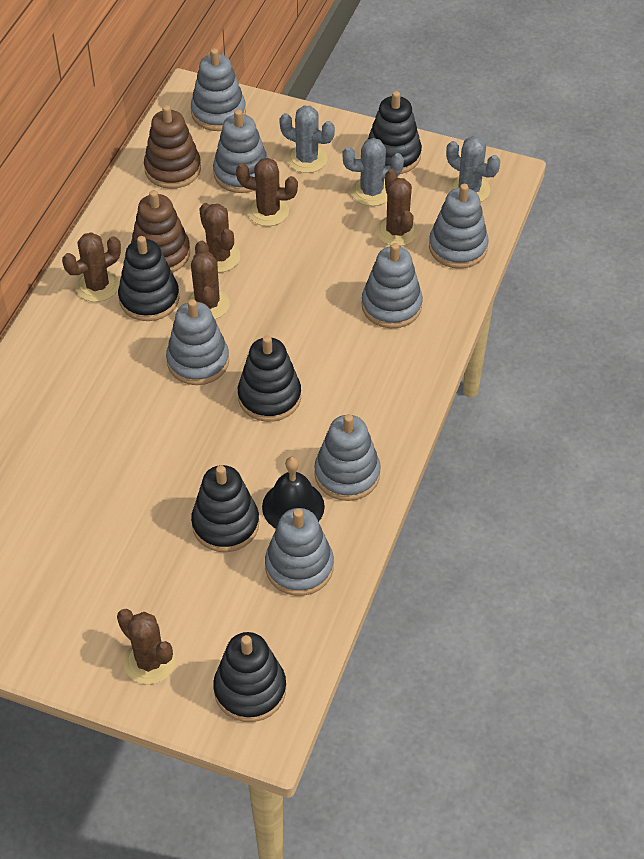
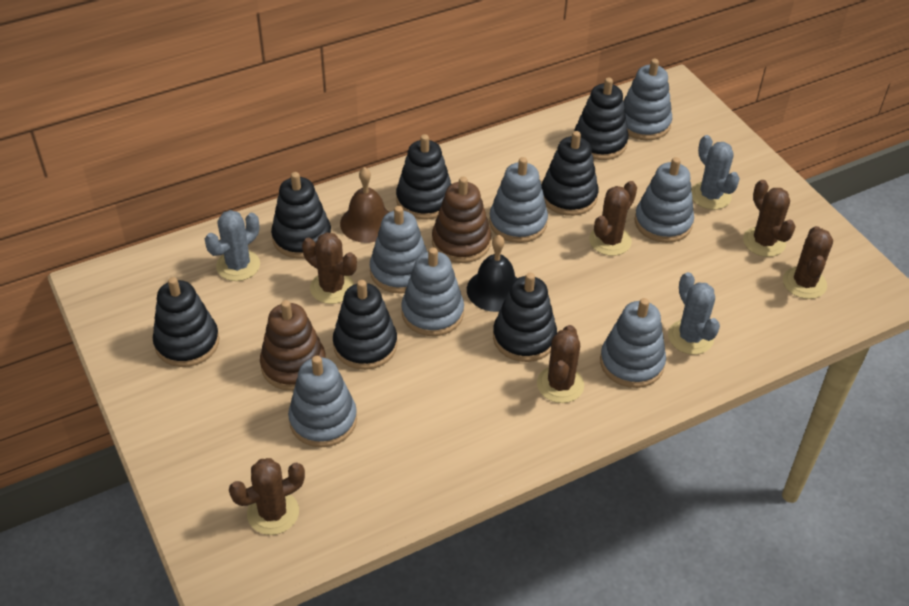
black stacking toy: 5 -> 7
brown bell: 0 -> 1

